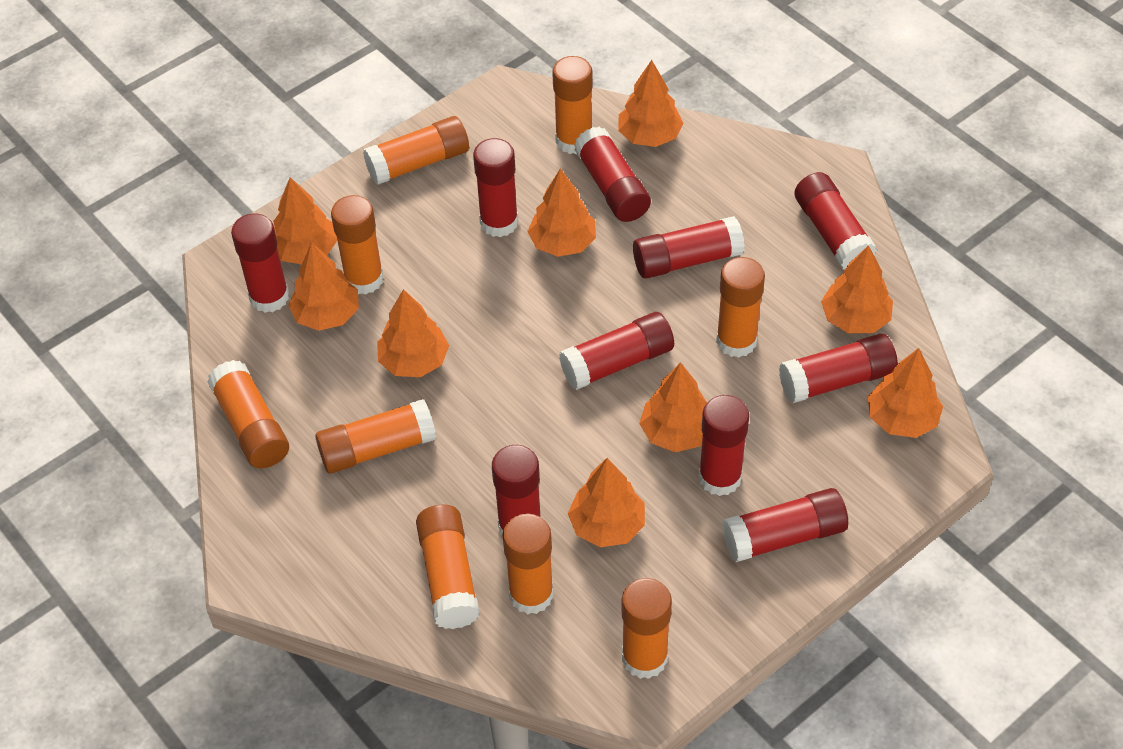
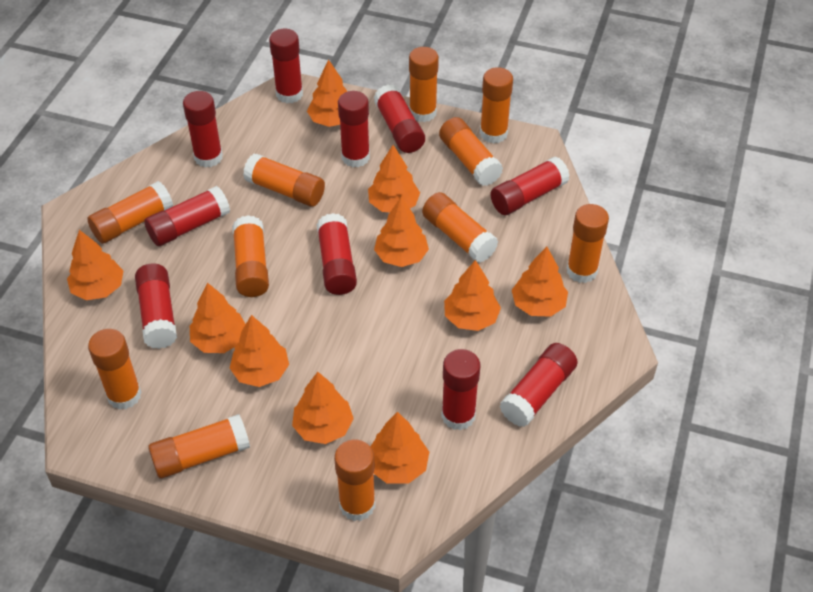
orange glue stick: 9 -> 11
orange tree: 9 -> 10

